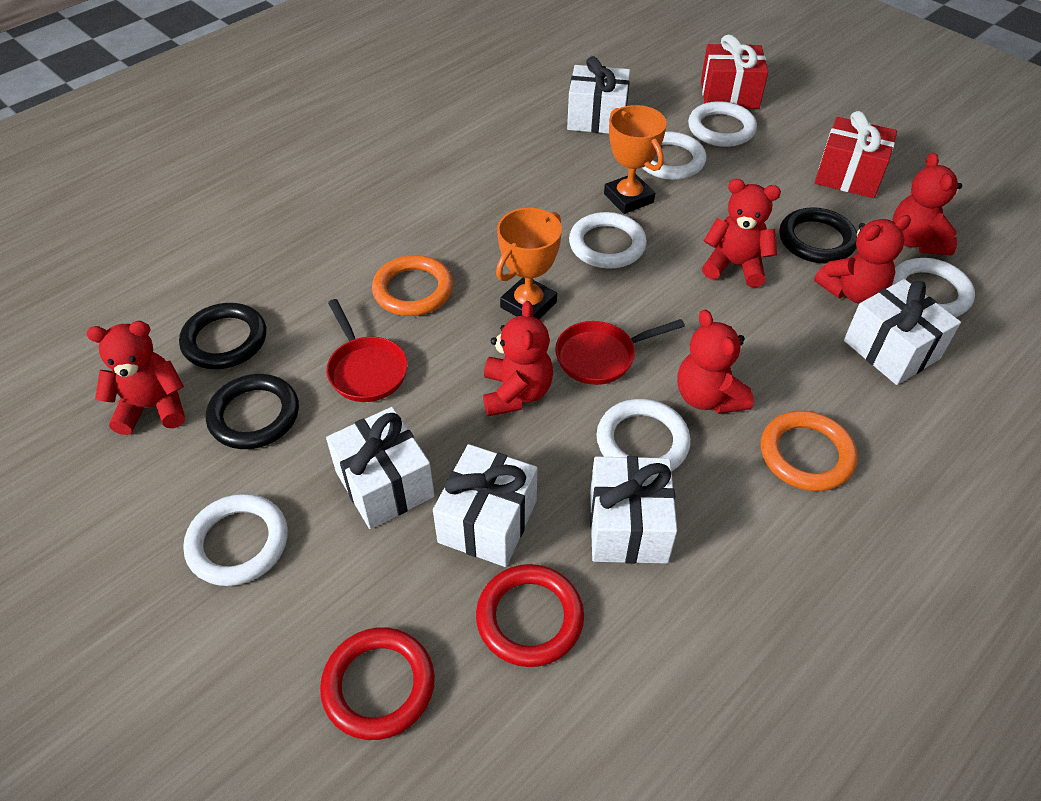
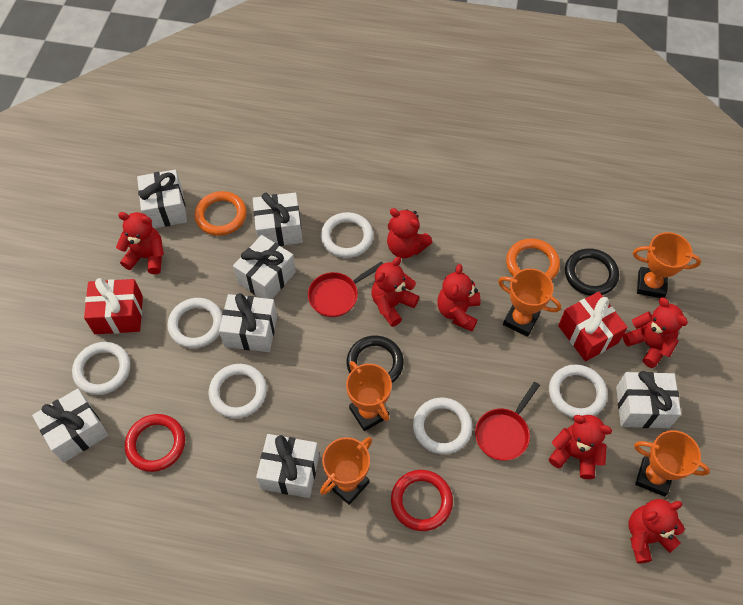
black ring: 3 -> 2
orange trophy: 2 -> 5
red teddy bear: 6 -> 7
white gift: 5 -> 7

